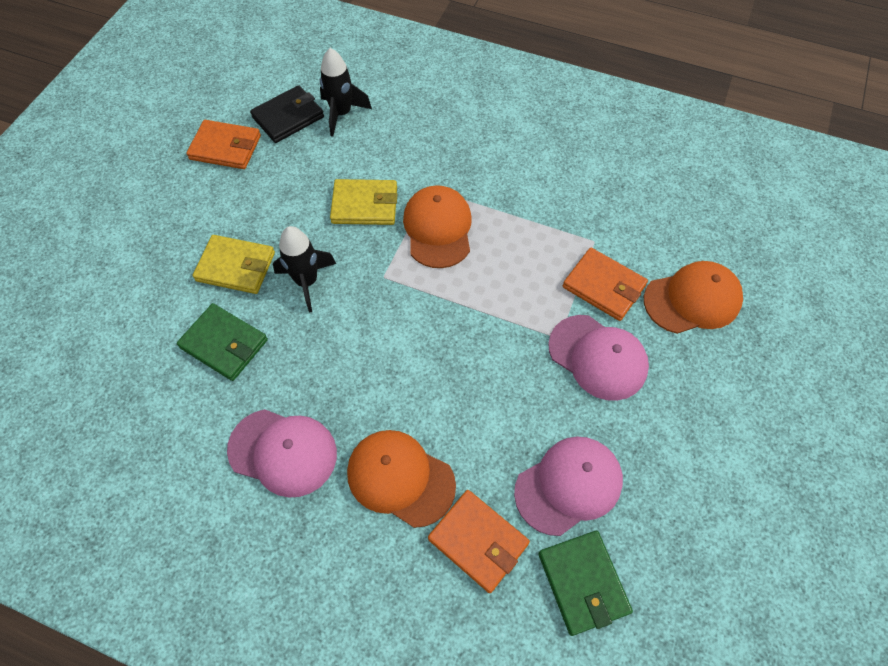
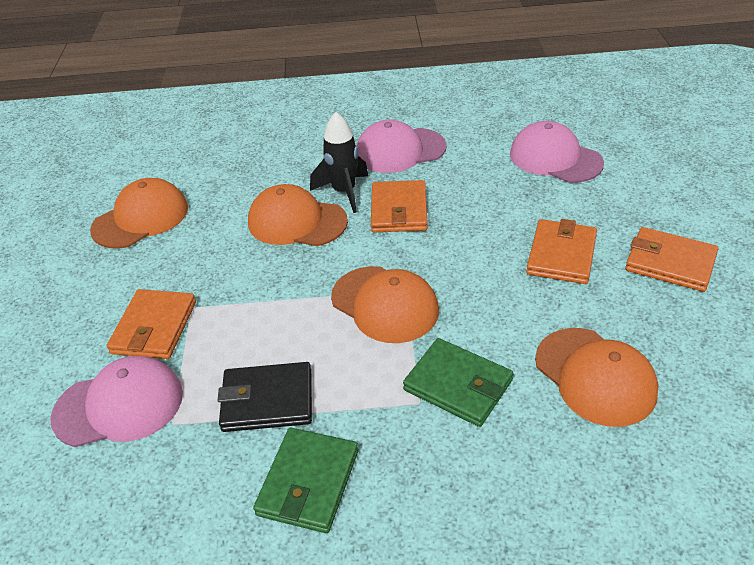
black rocket: 2 -> 1
orange cap: 3 -> 4
orange wallet: 3 -> 4
yellow wallet: 2 -> 0

